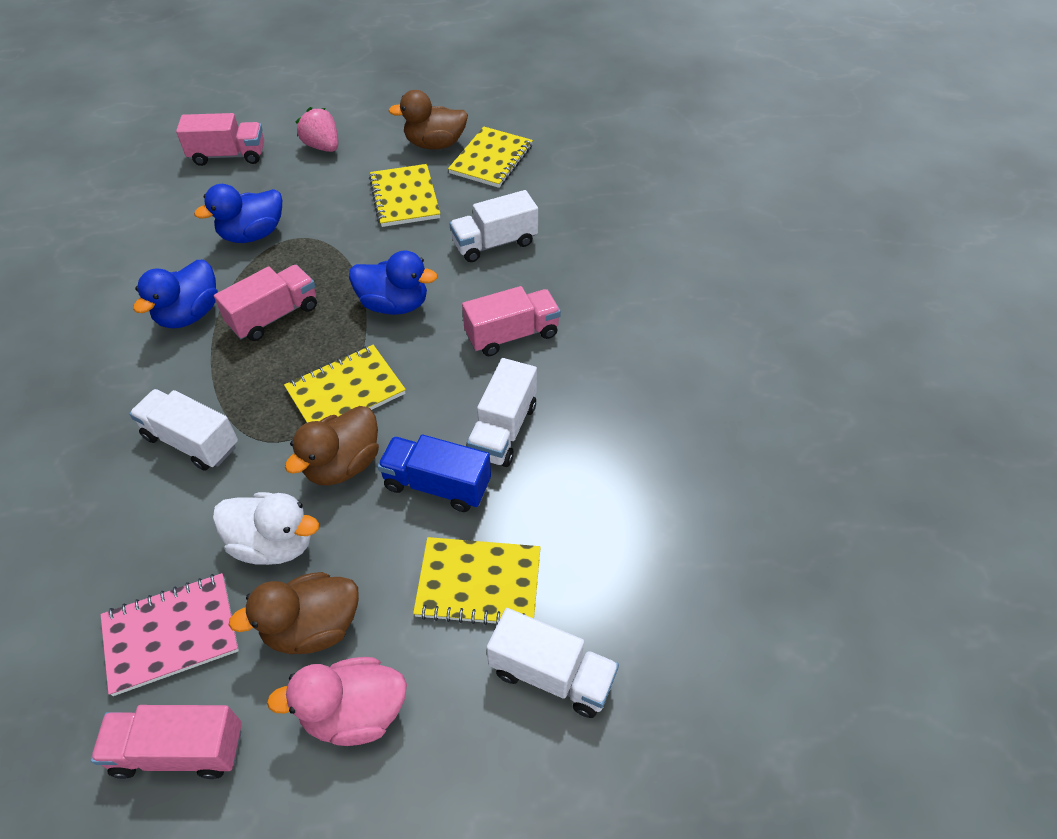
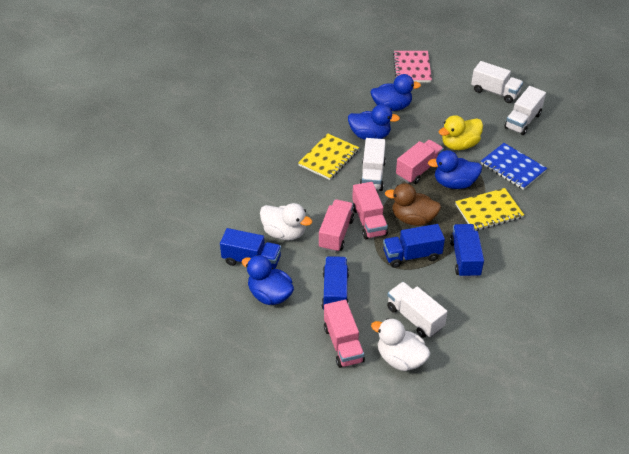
blue duck: 3 -> 4
blue notebook: 0 -> 1
blue truck: 1 -> 4
brown duck: 3 -> 1
pink duck: 1 -> 0
pink strawberry: 1 -> 0
white duck: 1 -> 2
yellow duck: 0 -> 1
yellow notebook: 4 -> 2

